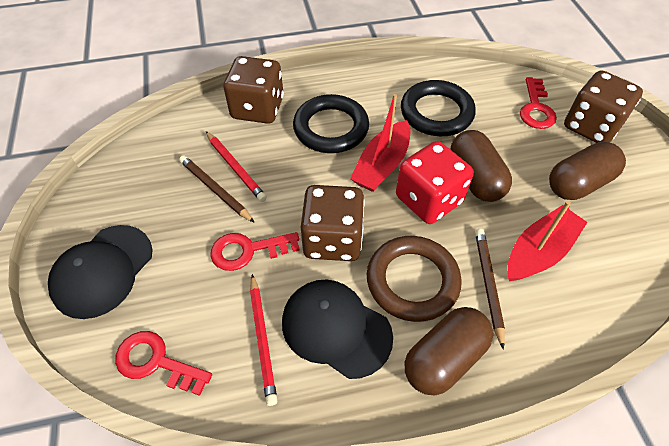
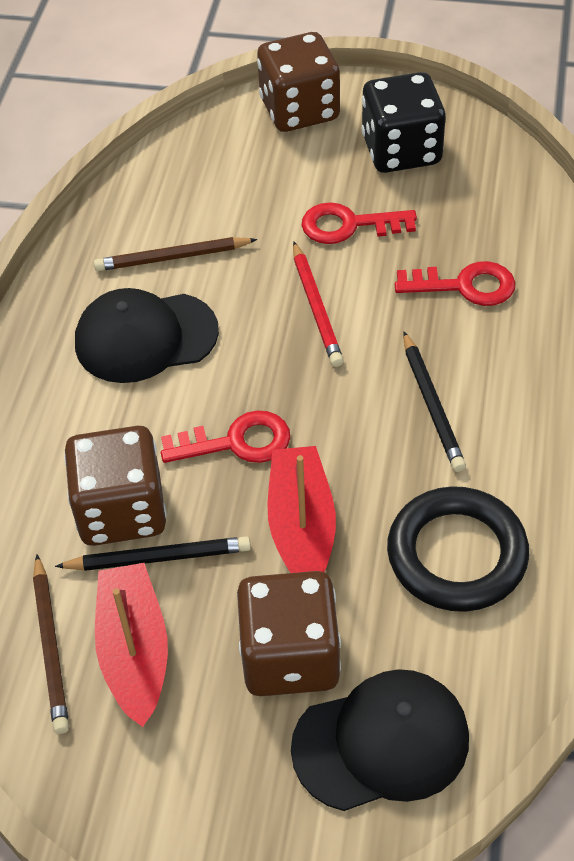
black dice: 0 -> 1
black pencil: 0 -> 2
black ring: 2 -> 1
brown capsule: 3 -> 0
brown ring: 1 -> 0
red dice: 1 -> 0
red pencil: 2 -> 1

